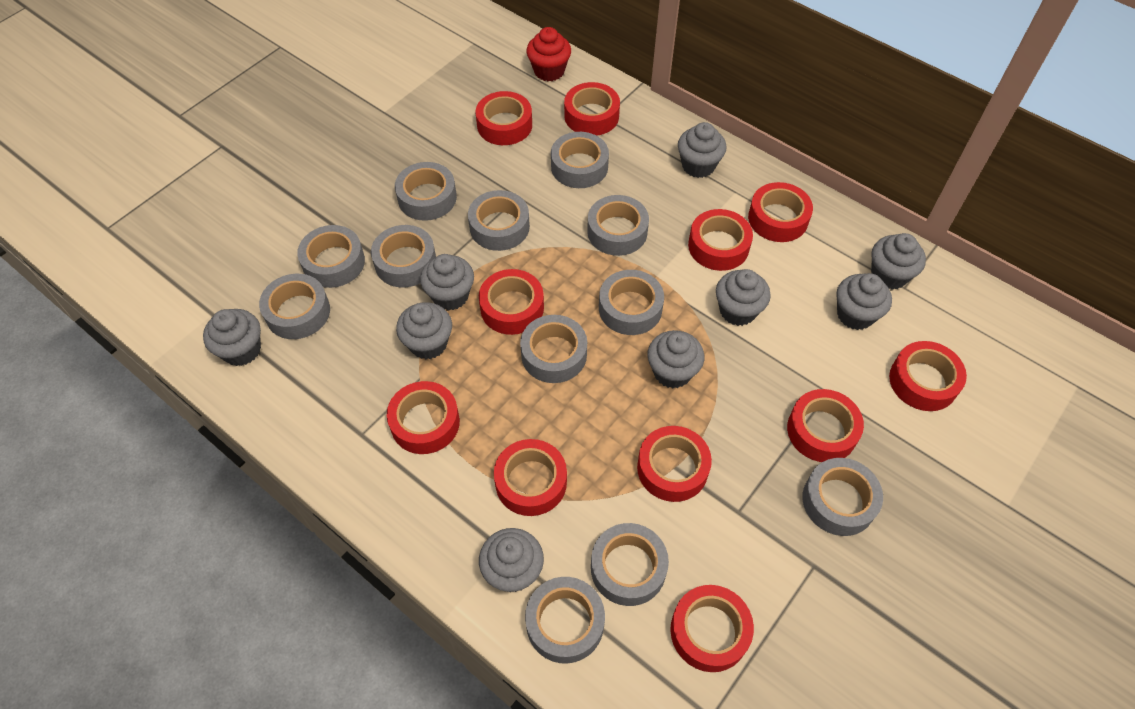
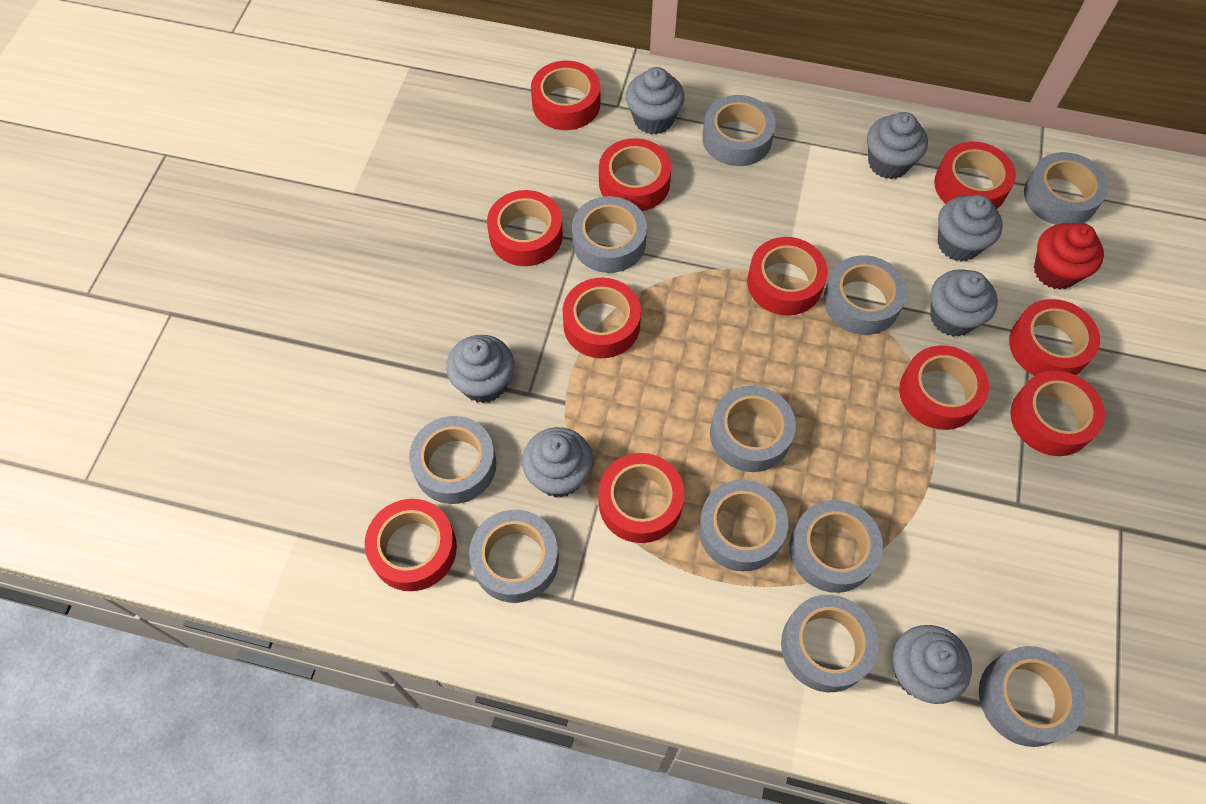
grey cupcake: 9 -> 7
grey tape: 12 -> 11

